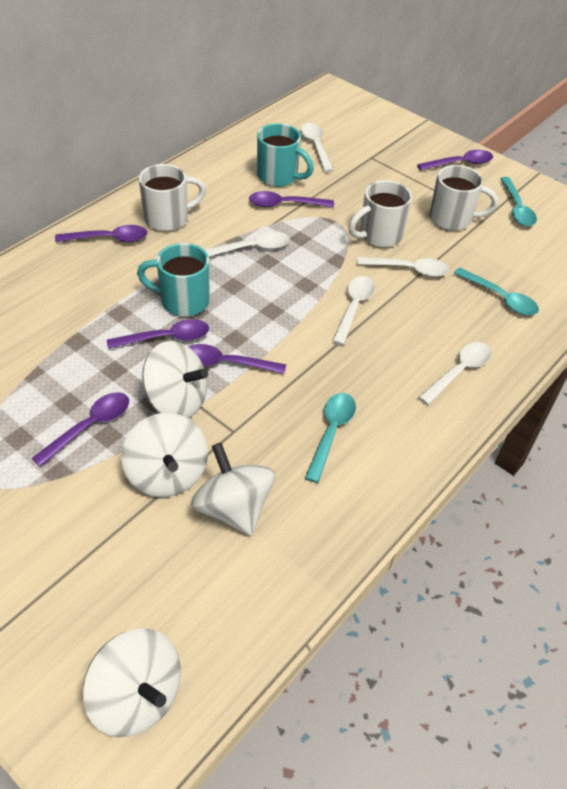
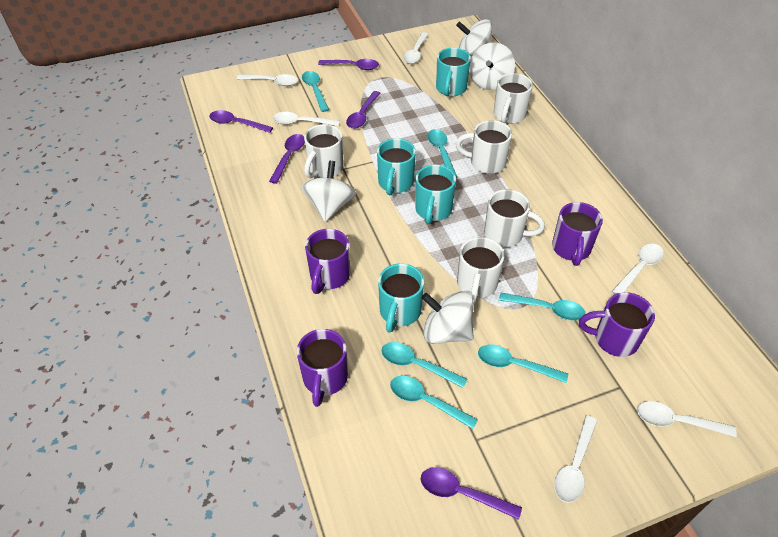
purple mug: 0 -> 4
purple spoon: 6 -> 5
turquoise mug: 2 -> 4
turquoise spoon: 3 -> 6
white mug: 3 -> 5
white spoon: 5 -> 6

